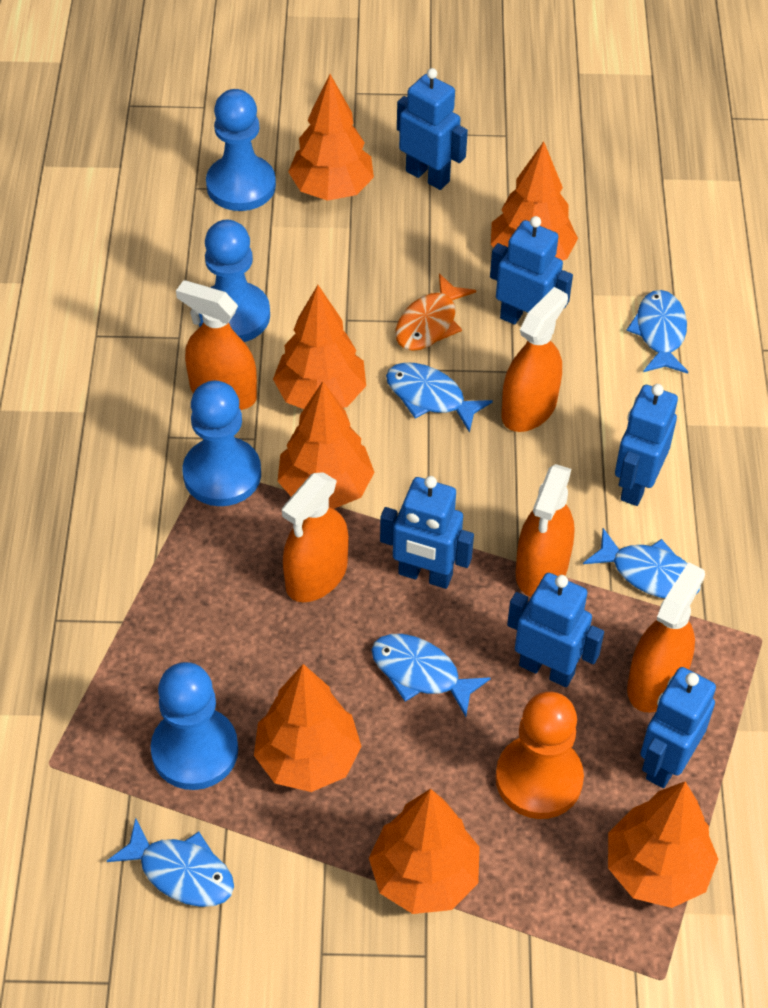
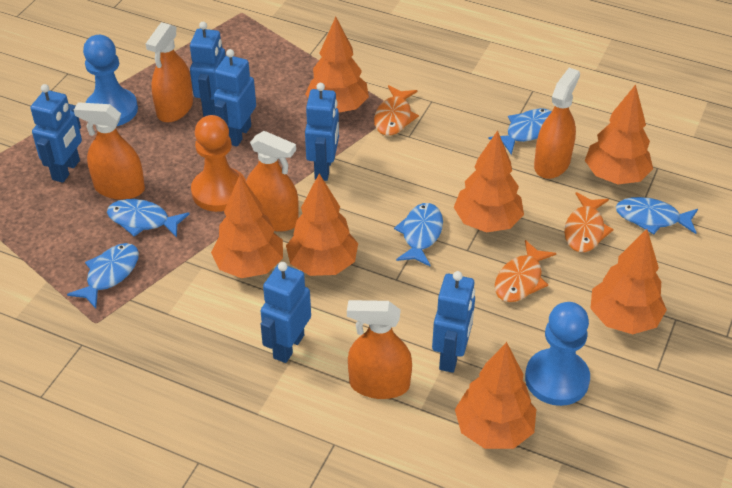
blue pawn: 4 -> 2
orange fish: 1 -> 3

